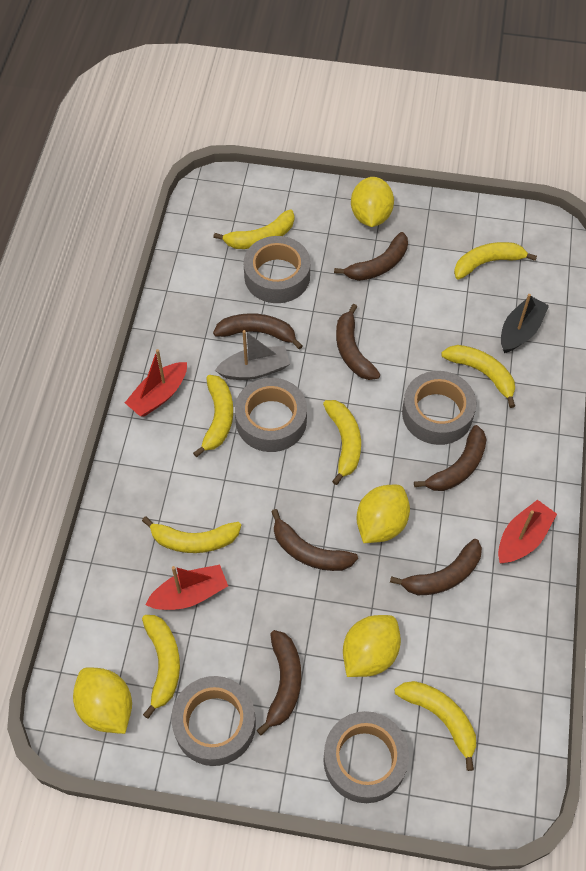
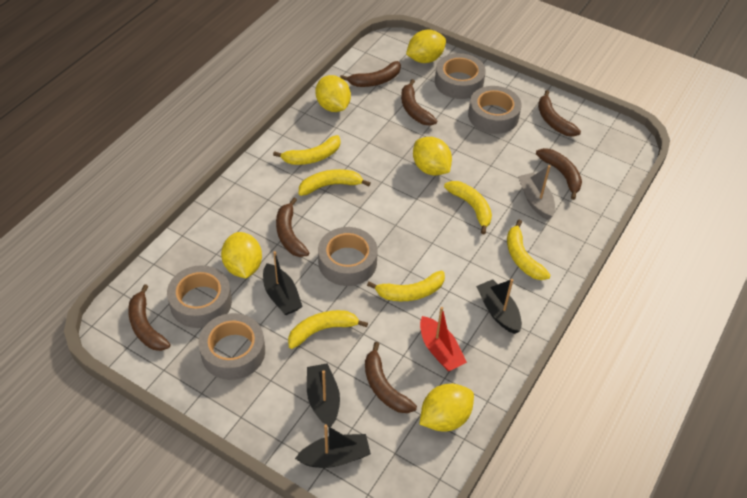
black boat: 1 -> 4
red boat: 3 -> 1
yellow banana: 8 -> 6
yellow lemon: 4 -> 5

